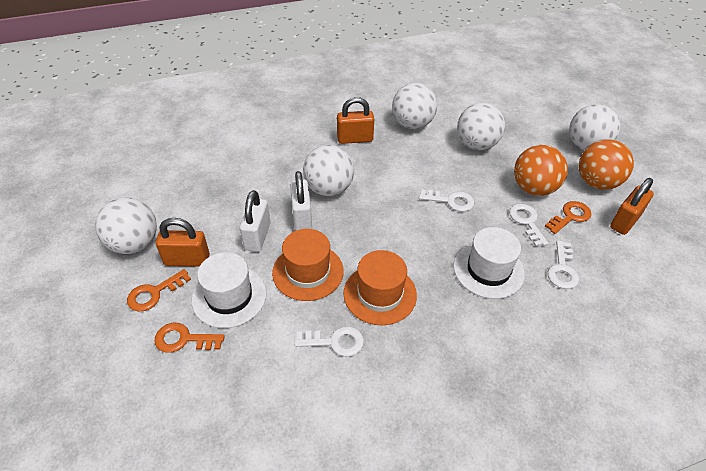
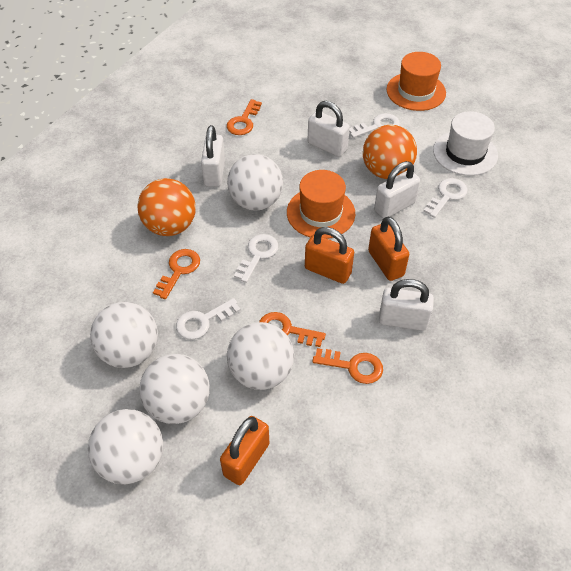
orange key: 3 -> 4
white hat: 2 -> 1
white padlock: 2 -> 4

